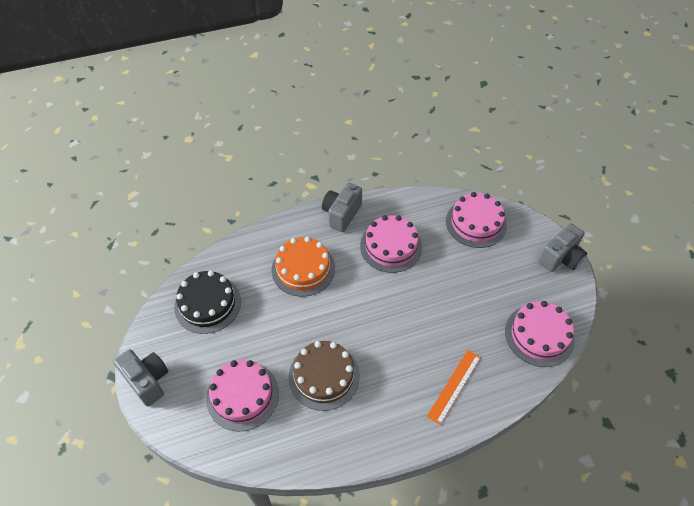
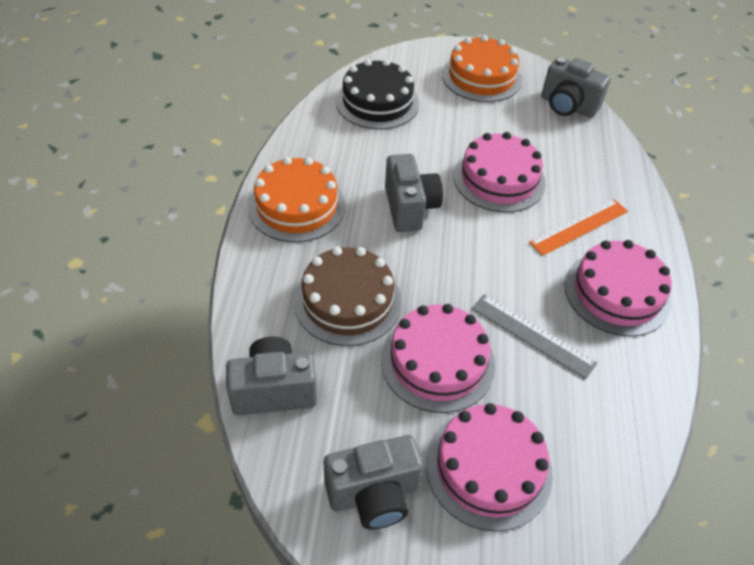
grey camera: 3 -> 4
grey ruler: 0 -> 1
orange cake: 1 -> 2

